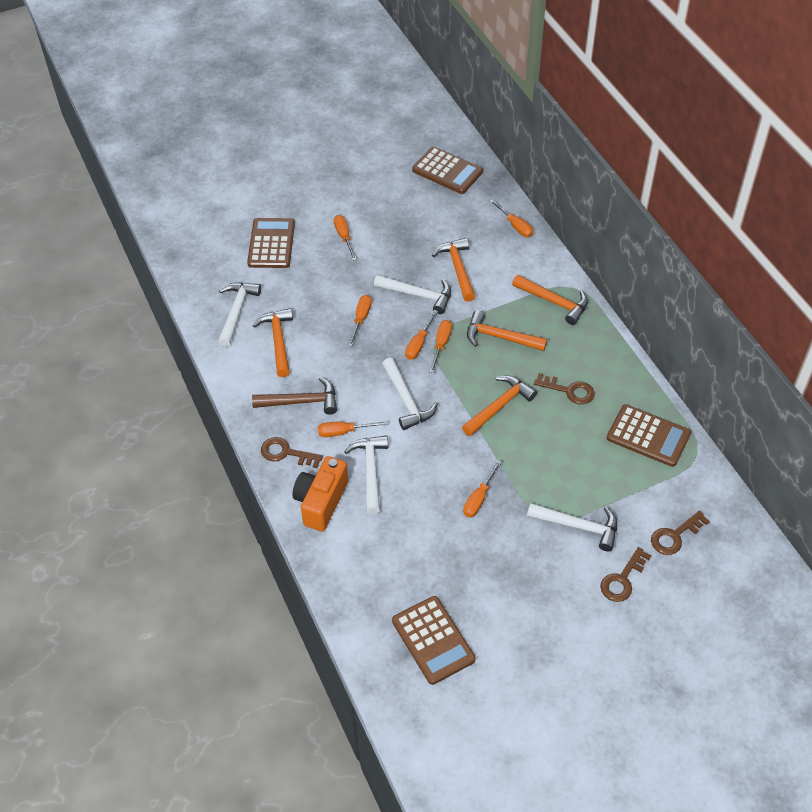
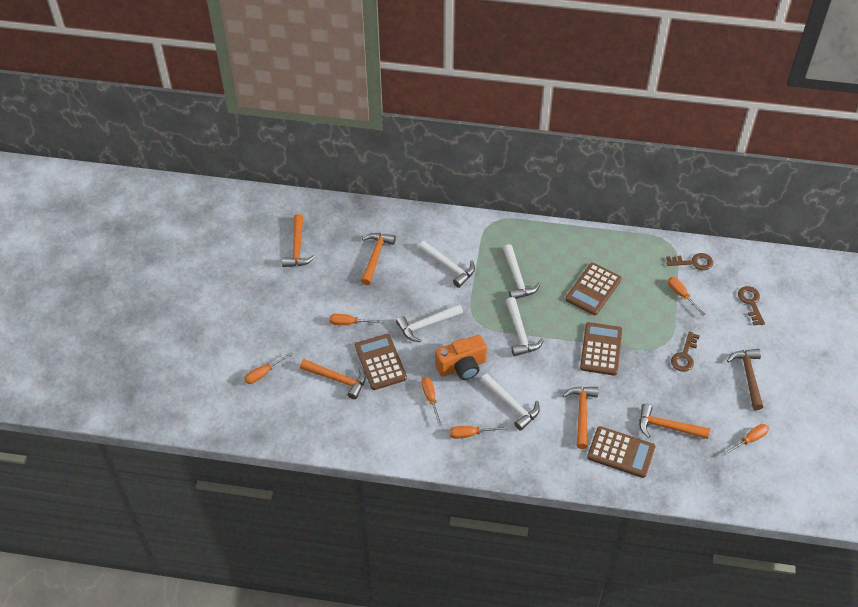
brown key: 4 -> 3
orange screwdriver: 7 -> 6

